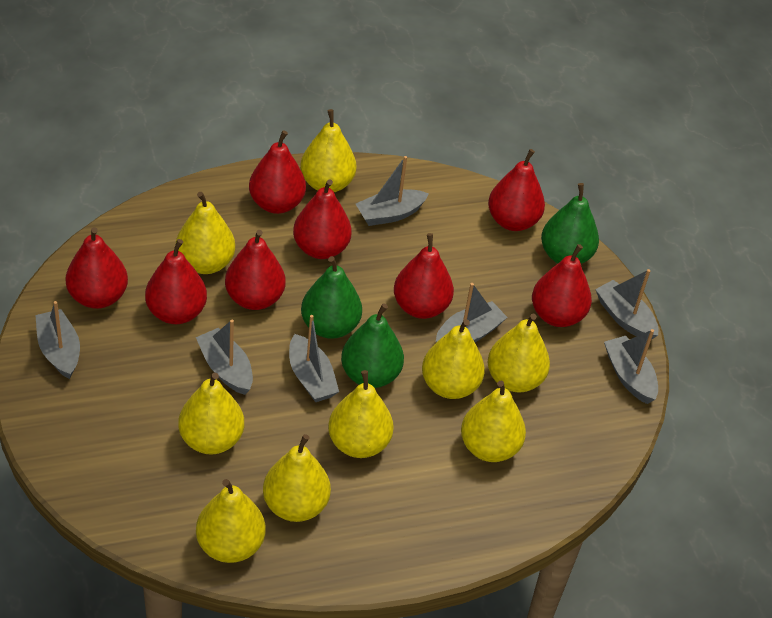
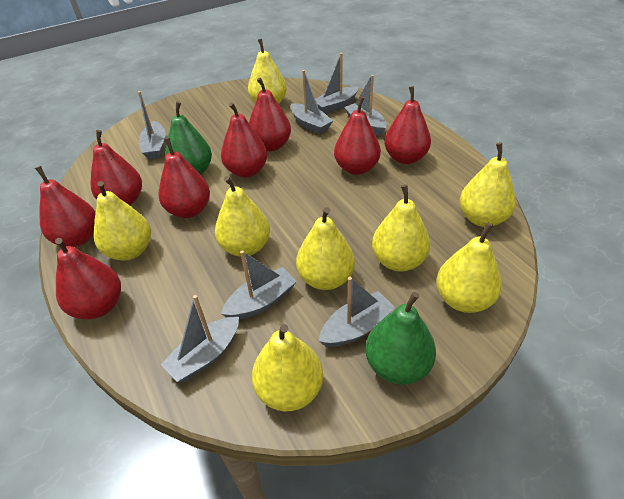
green pear: 3 -> 2
yellow pear: 9 -> 8

